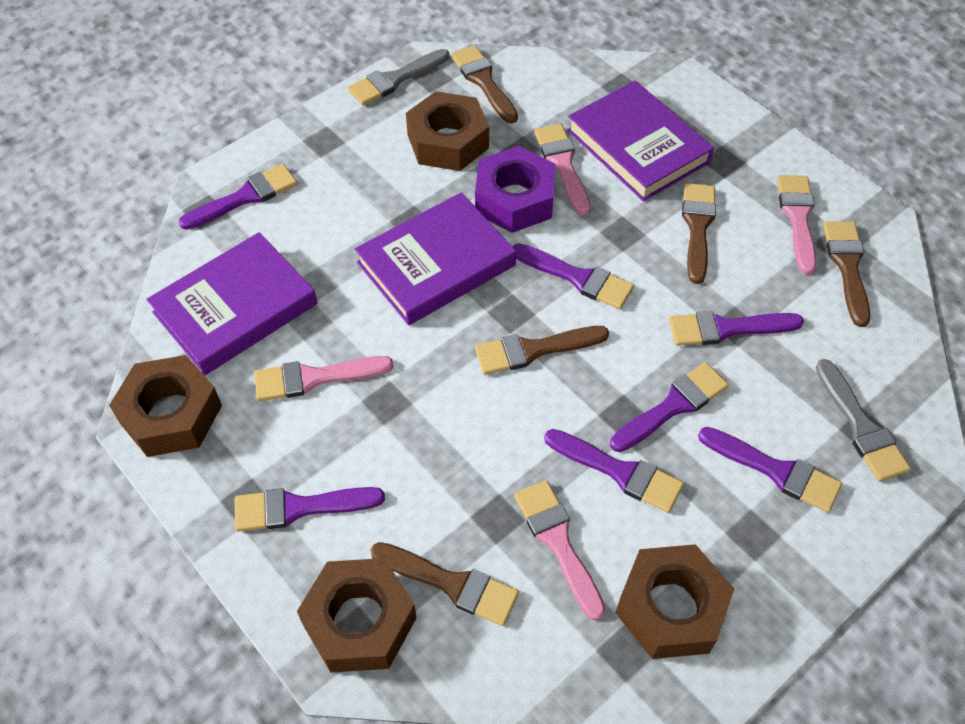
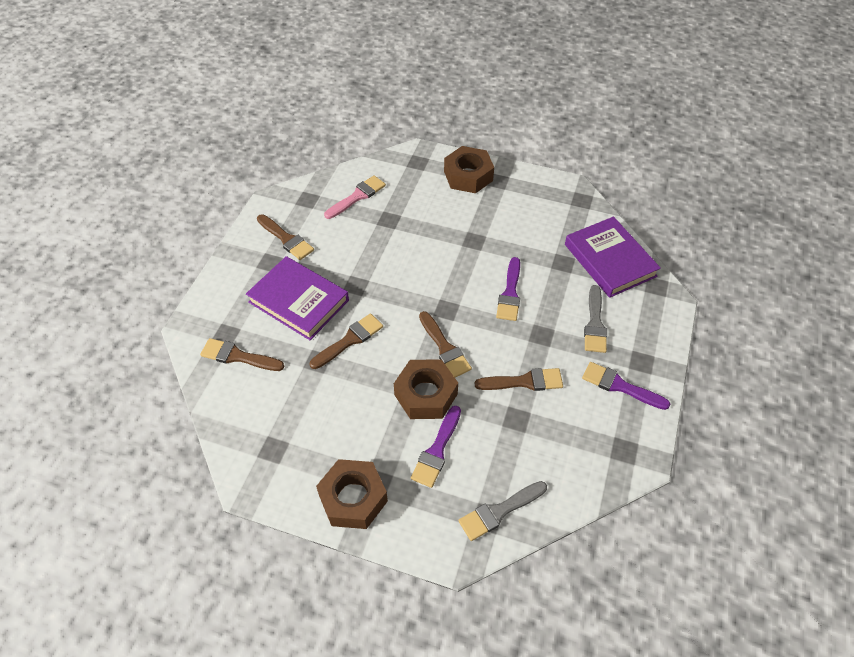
brown nut: 4 -> 3
pink brush: 4 -> 1
purple book: 3 -> 2
purple brush: 7 -> 3
purple nut: 1 -> 0

